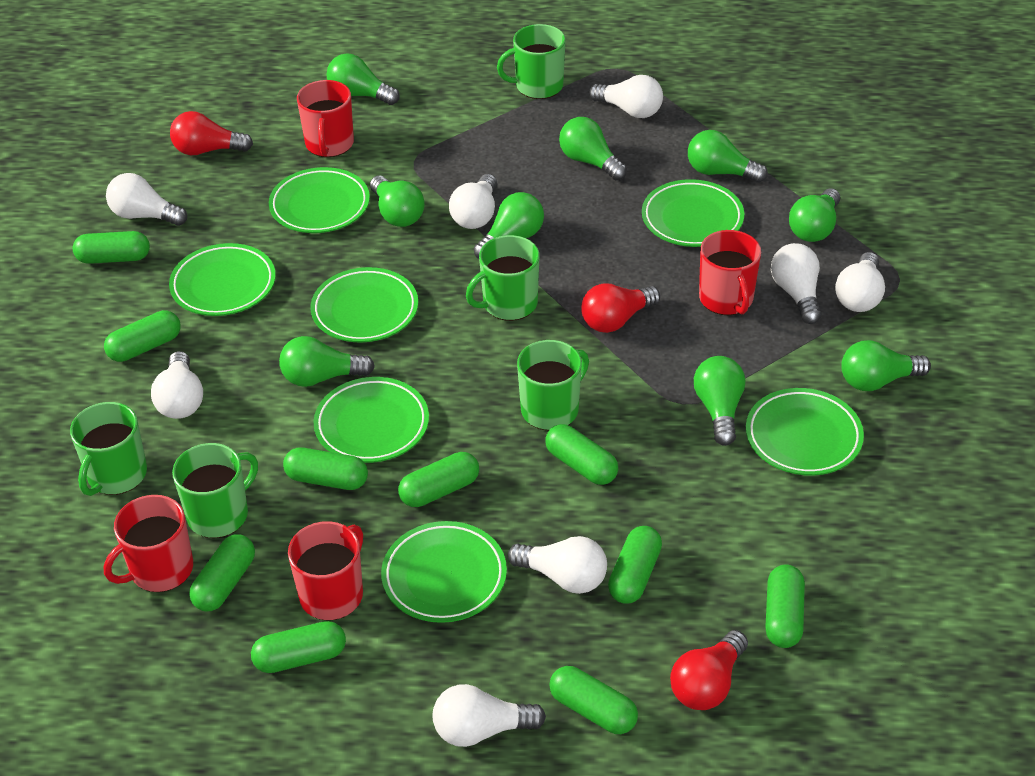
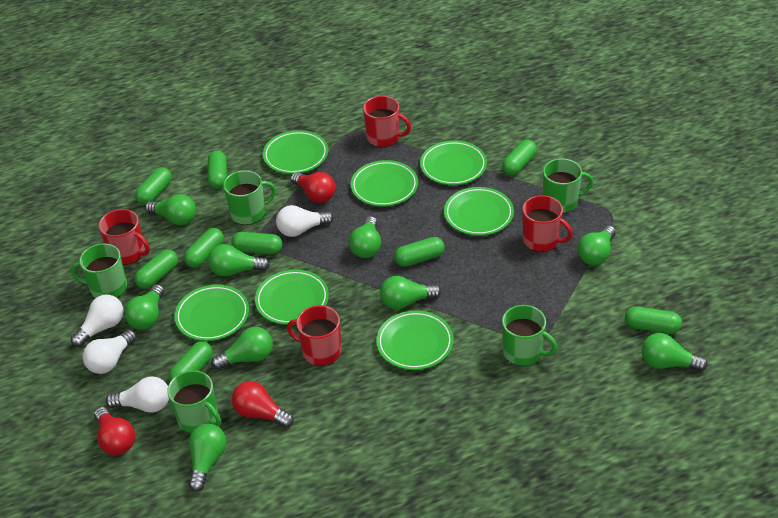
green capsule: 10 -> 9
white light bulb: 8 -> 4

